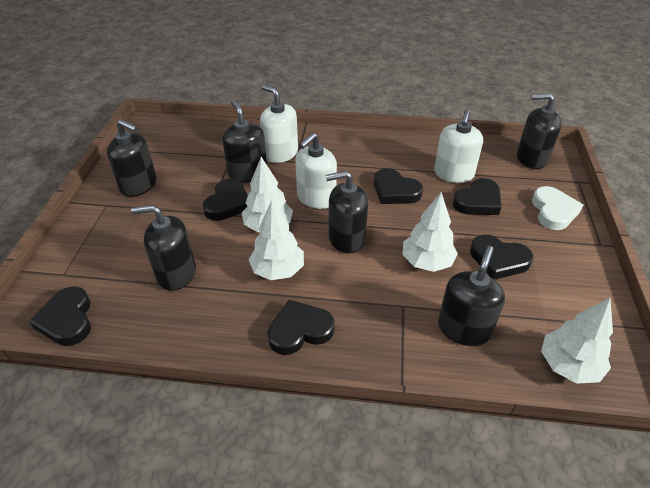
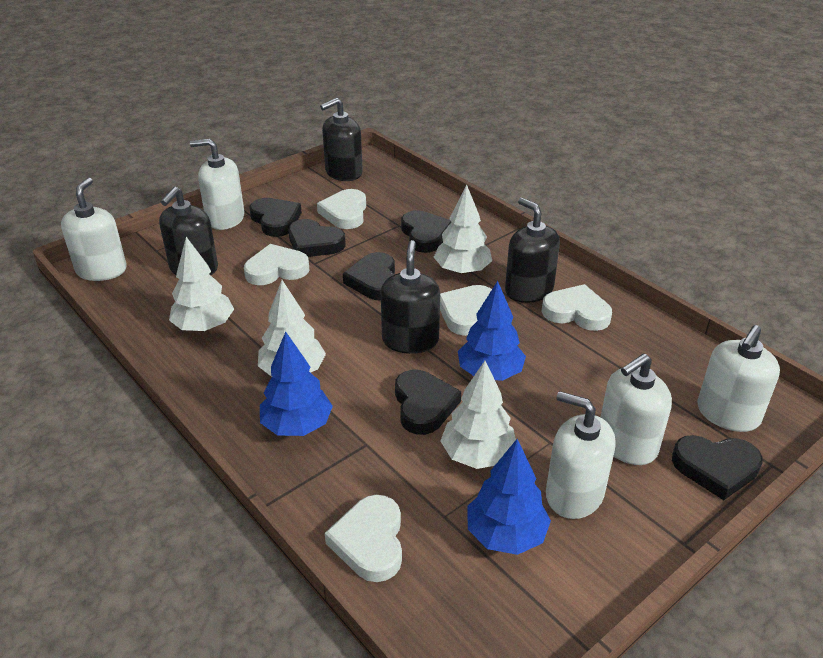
black soap dispenser: 6 -> 4
blue tree: 0 -> 3
white heart: 1 -> 5
white soap dispenser: 3 -> 5

